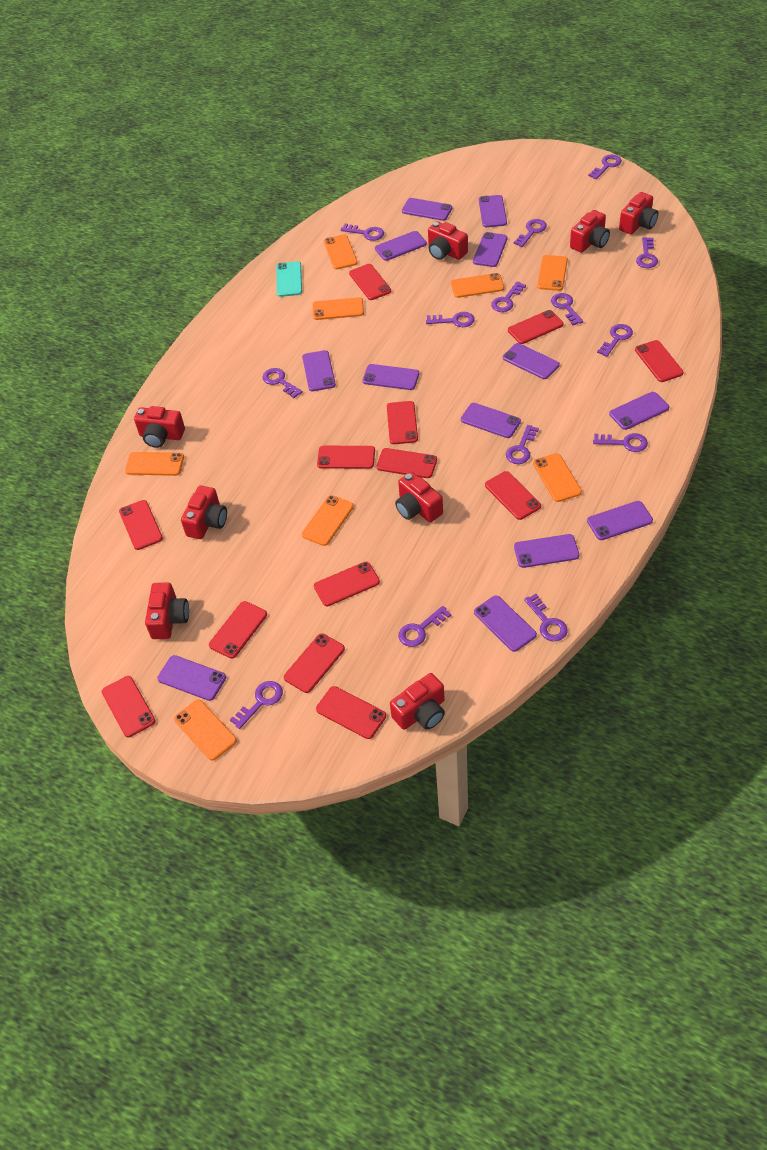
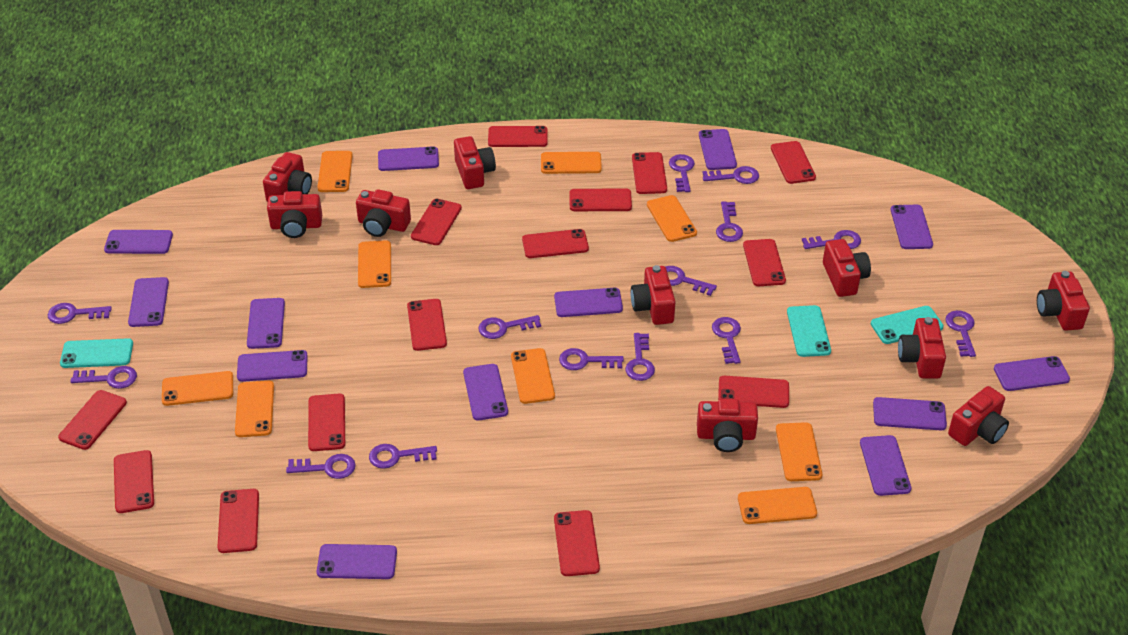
orange phone: 8 -> 9
red camera: 8 -> 10
red phone: 13 -> 14
turquoise phone: 1 -> 3

